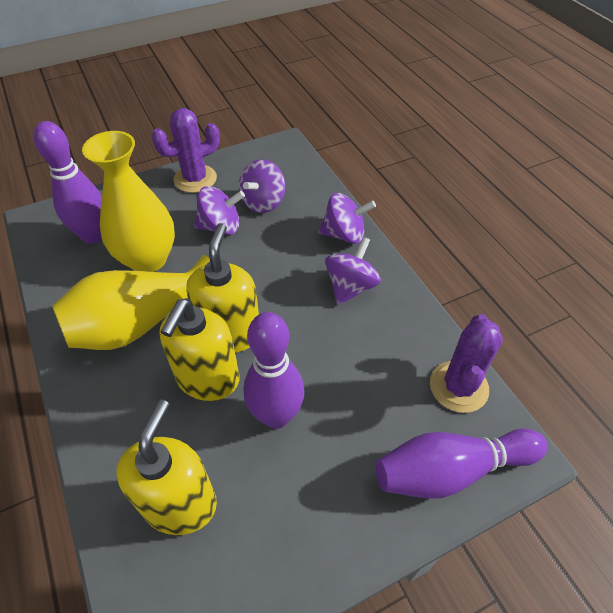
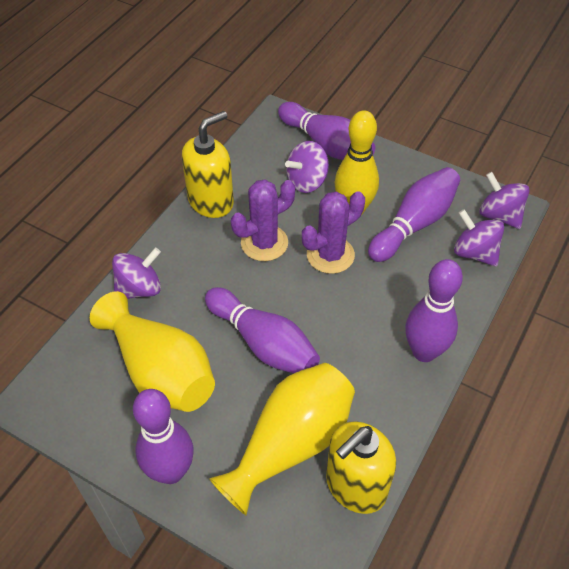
purple bowling pin: 3 -> 5
yellow bowling pin: 0 -> 1
yellow soap dispenser: 3 -> 2

